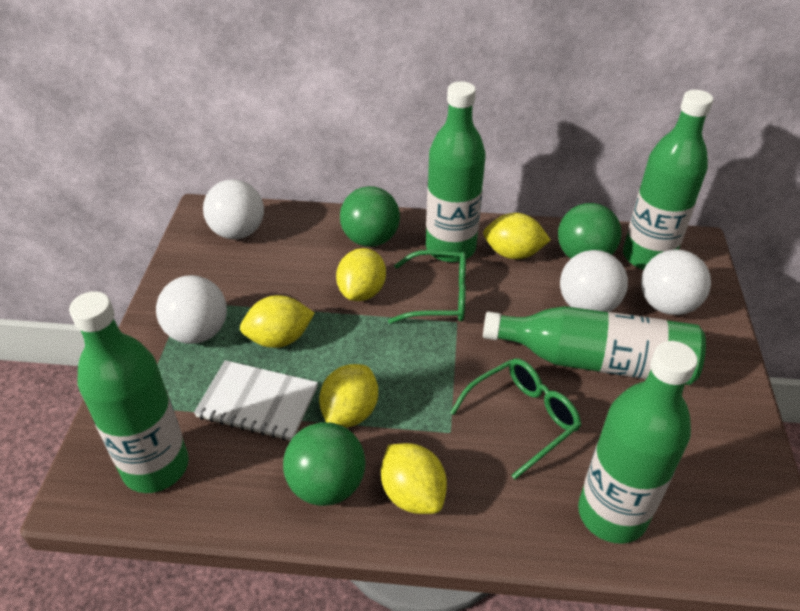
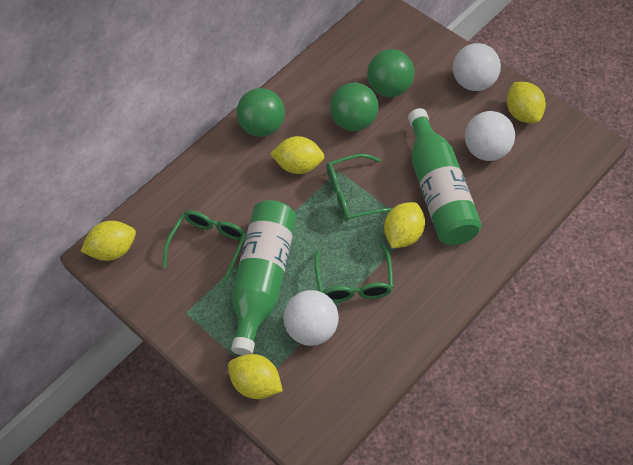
green bottle: 5 -> 2
green glasses: 2 -> 3
white ball: 4 -> 3
white notebook: 1 -> 0

